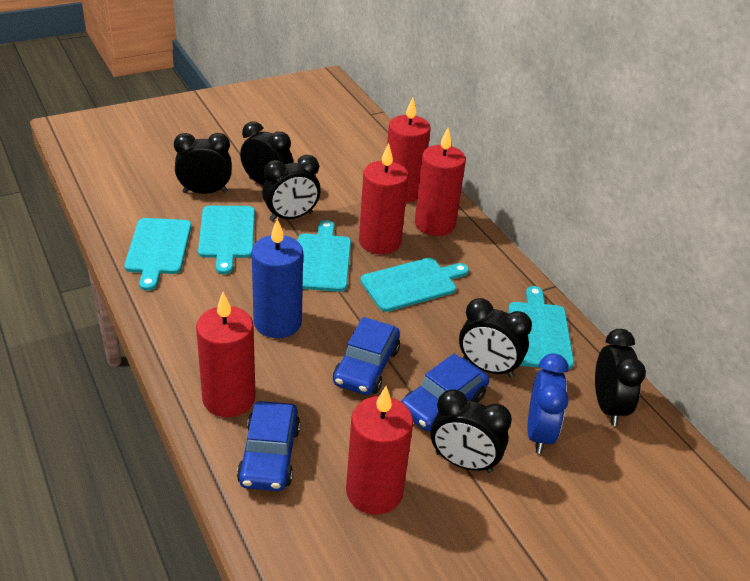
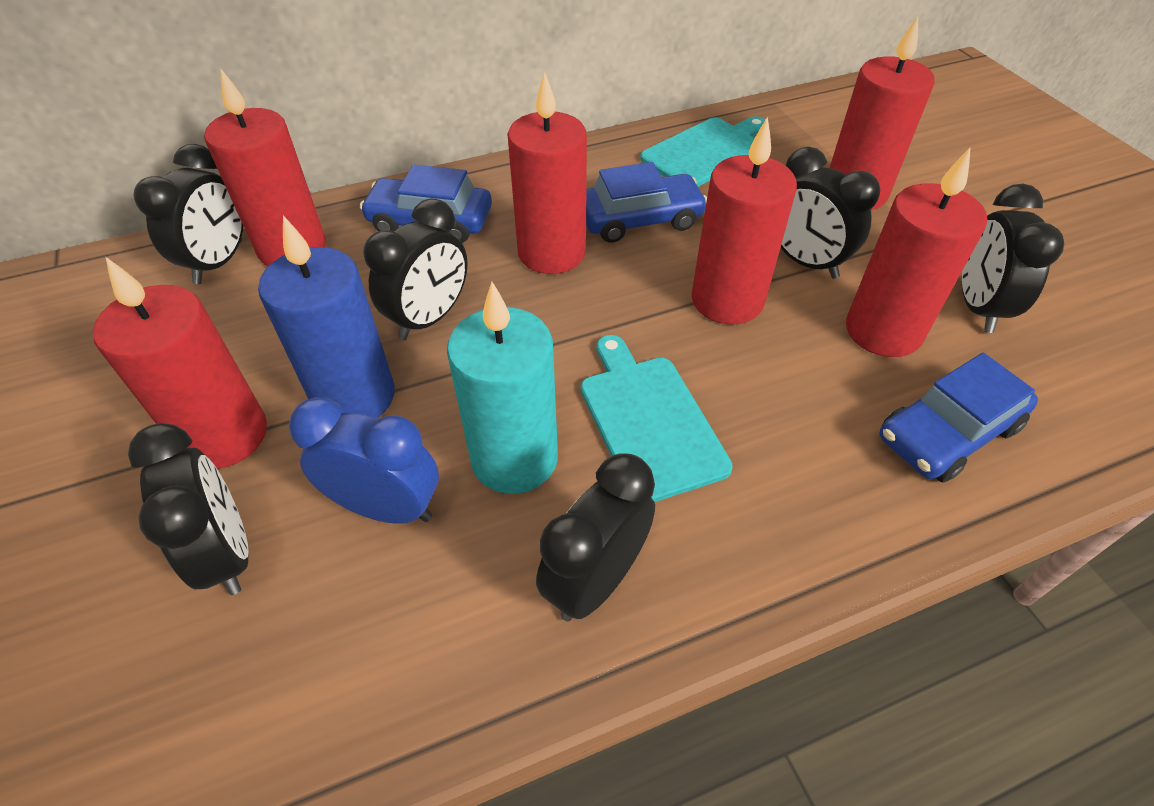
red candle: 5 -> 6
turquoise candle: 0 -> 1
turquoise cutting board: 5 -> 2

